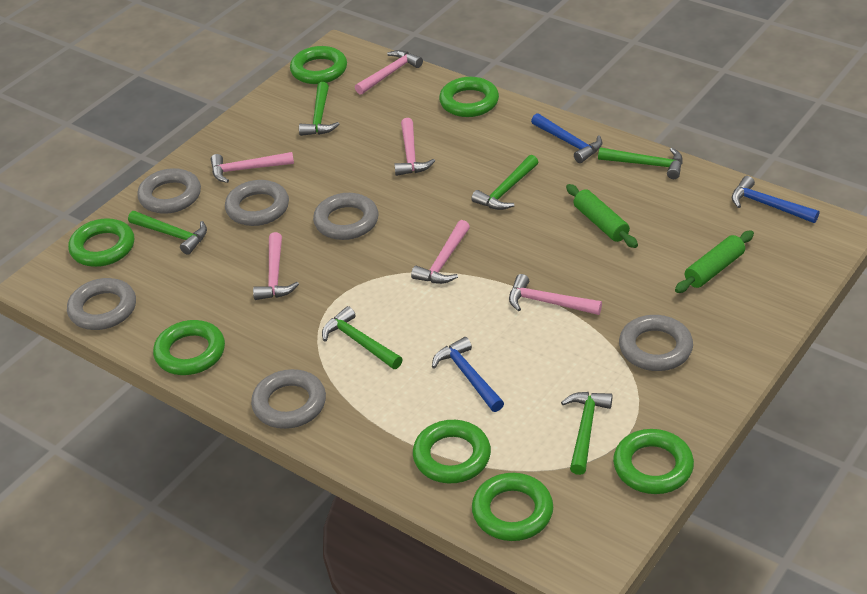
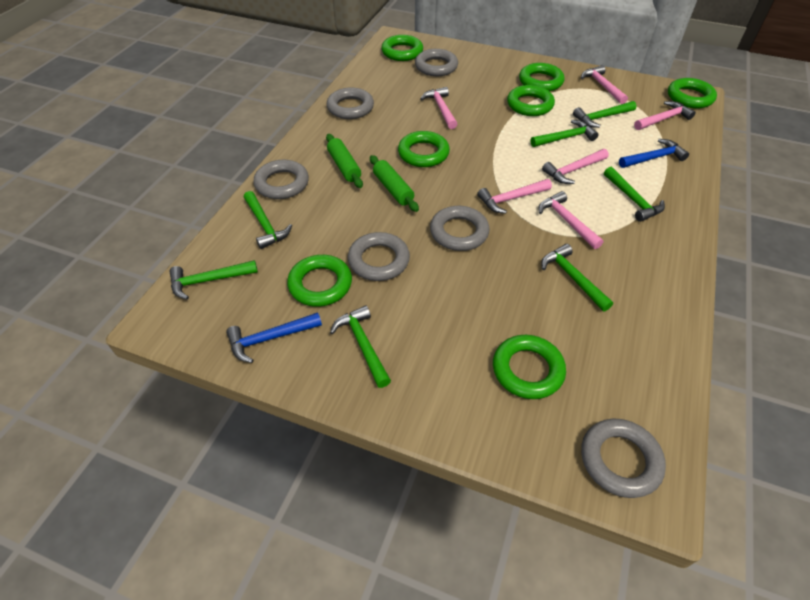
blue hammer: 3 -> 2
green hammer: 6 -> 7

